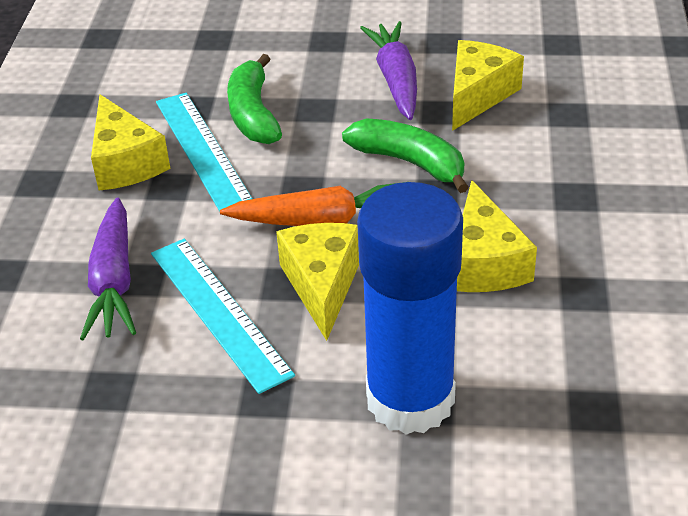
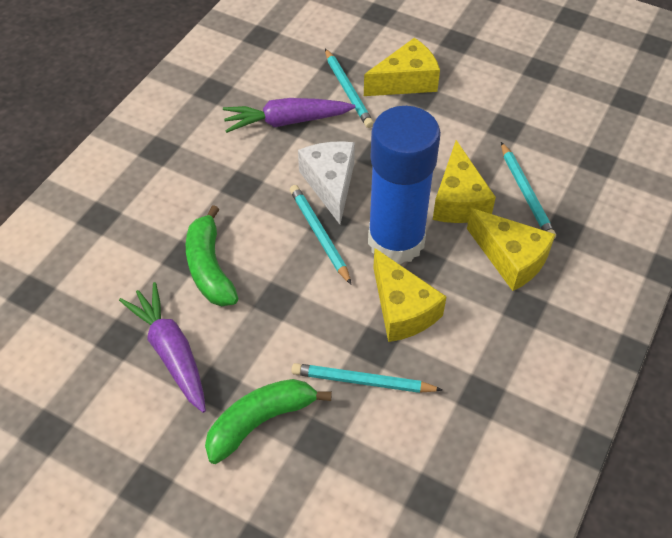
orange carrot: 1 -> 0
turquoise pencil: 0 -> 4
turquoise ruler: 2 -> 0
white cheese: 0 -> 1

